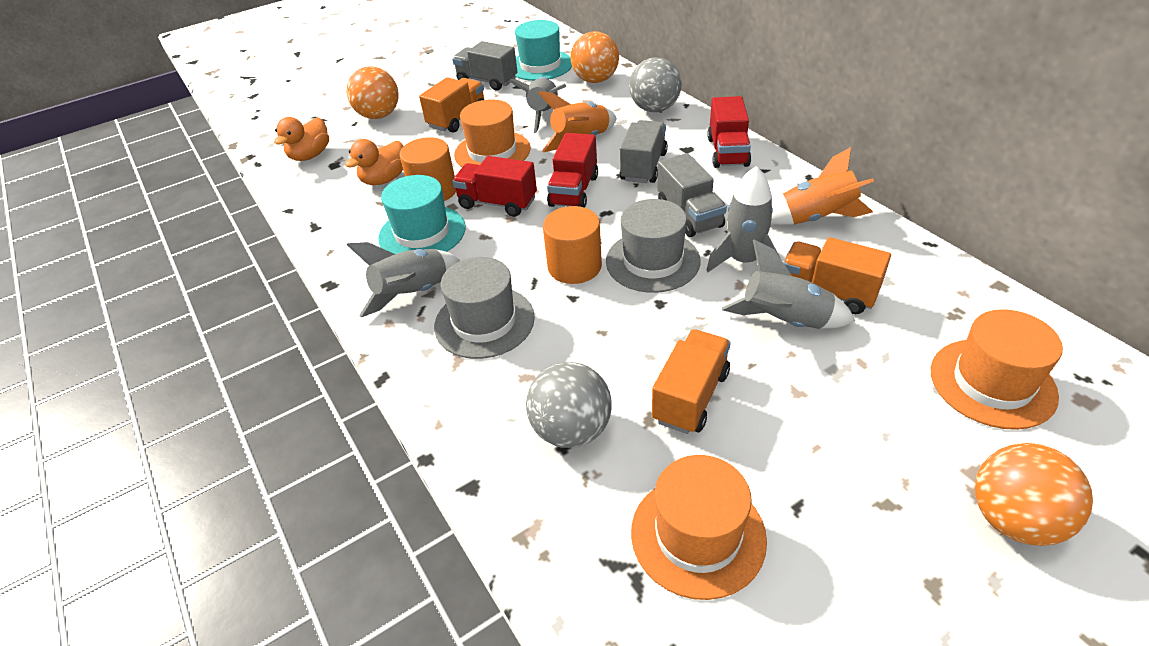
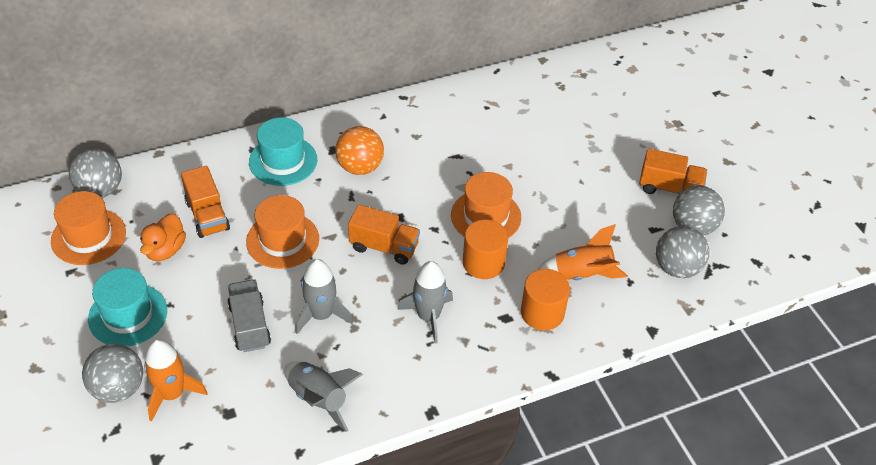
grey ball: 2 -> 4
grey hat: 2 -> 0
grey rocket: 4 -> 3
grey truck: 3 -> 1
orange ball: 3 -> 1
orange duck: 2 -> 1
red truck: 3 -> 0

